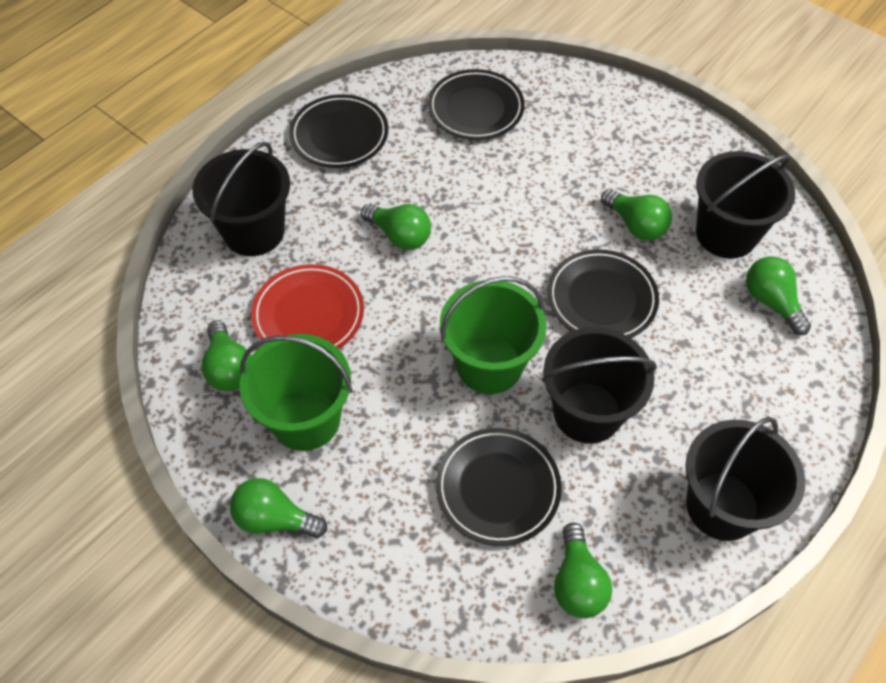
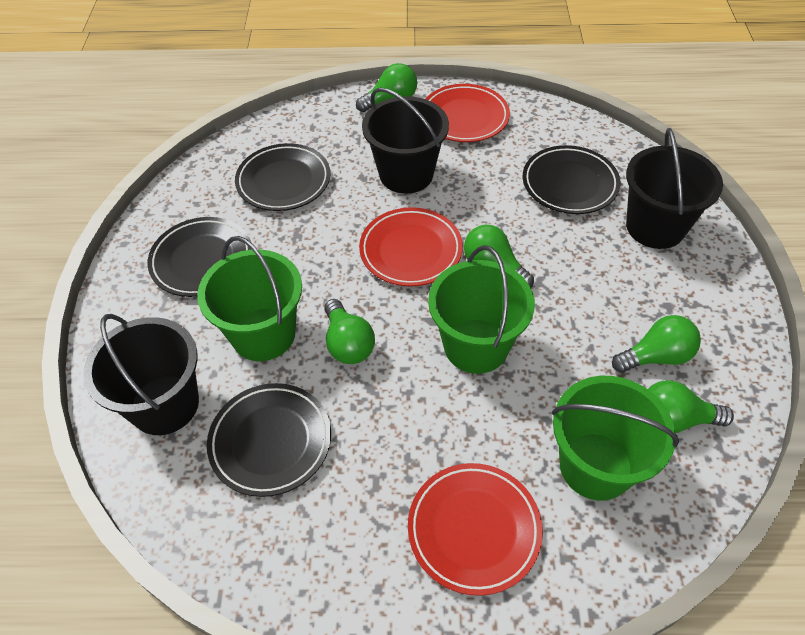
black bucket: 4 -> 3
green bucket: 2 -> 3
green light bulb: 6 -> 5
red plate: 1 -> 3

